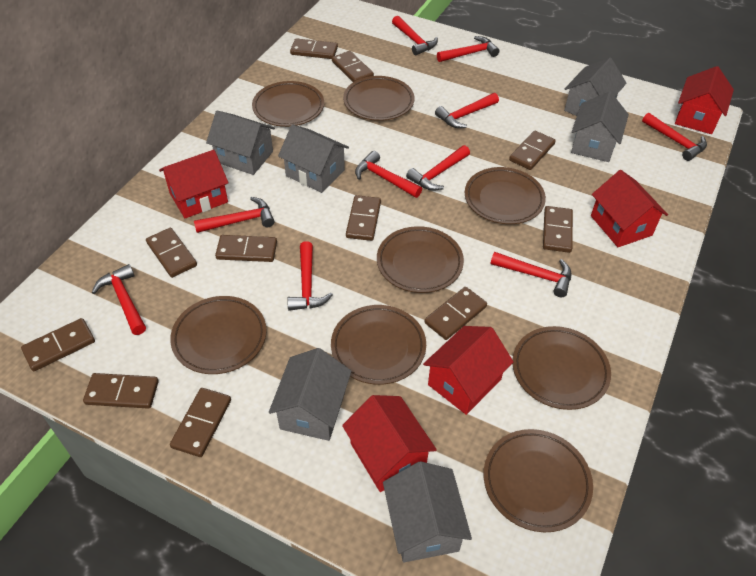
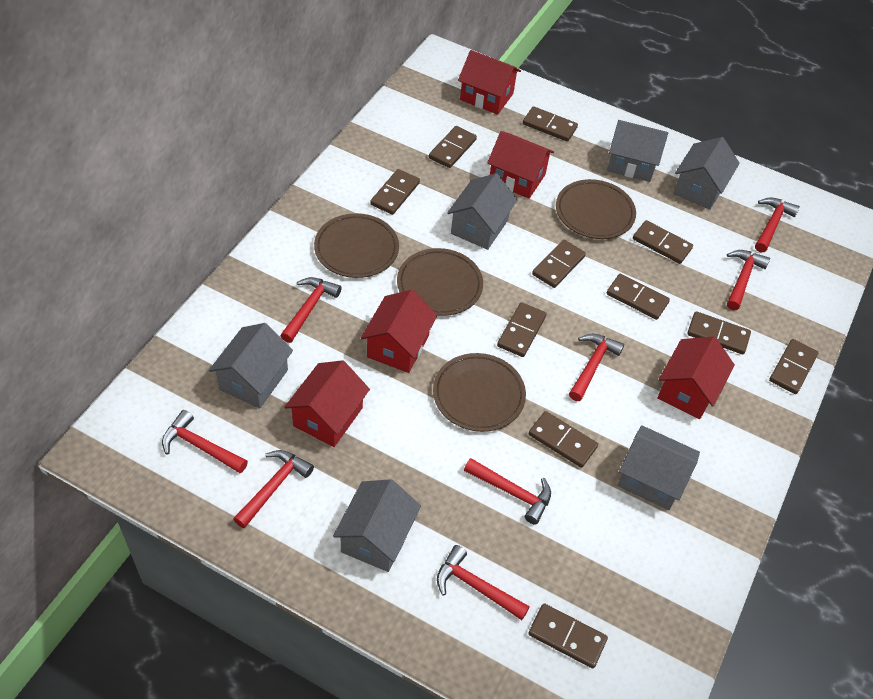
brown plate: 8 -> 4
red hammer: 10 -> 8

